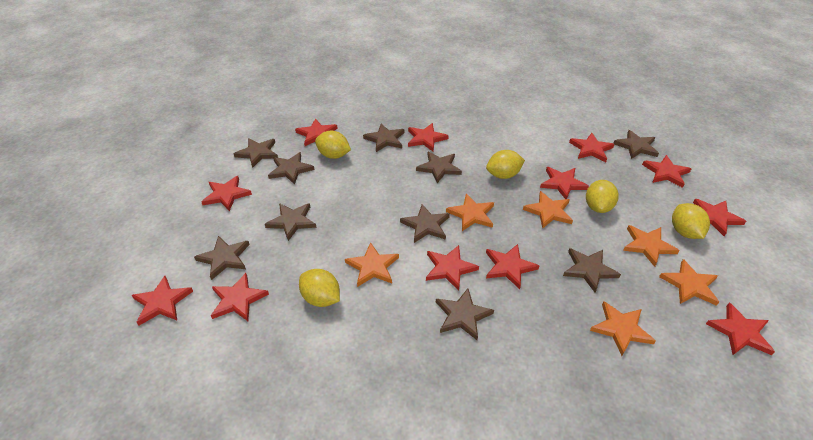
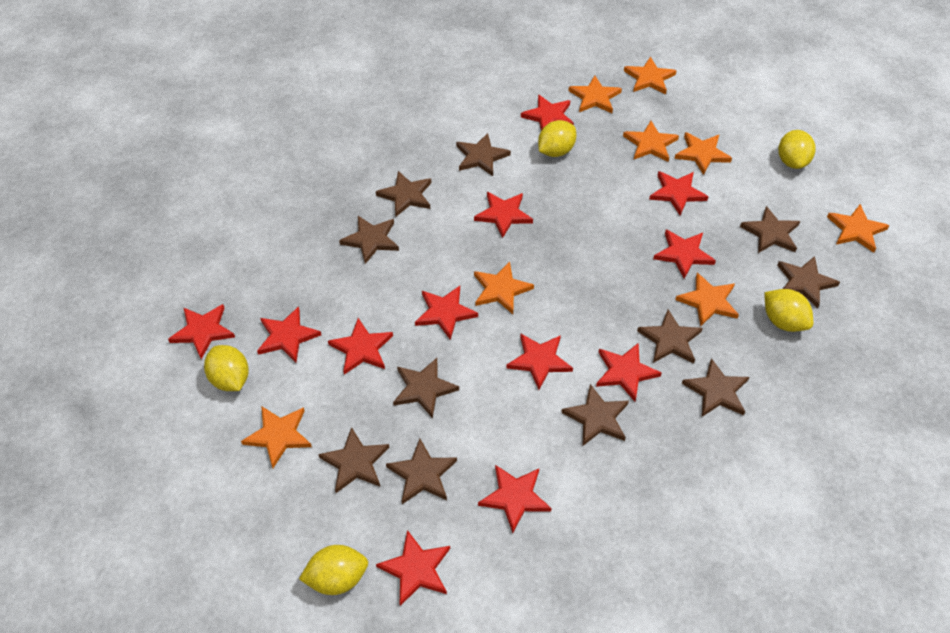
brown star: 10 -> 11
orange star: 6 -> 8

